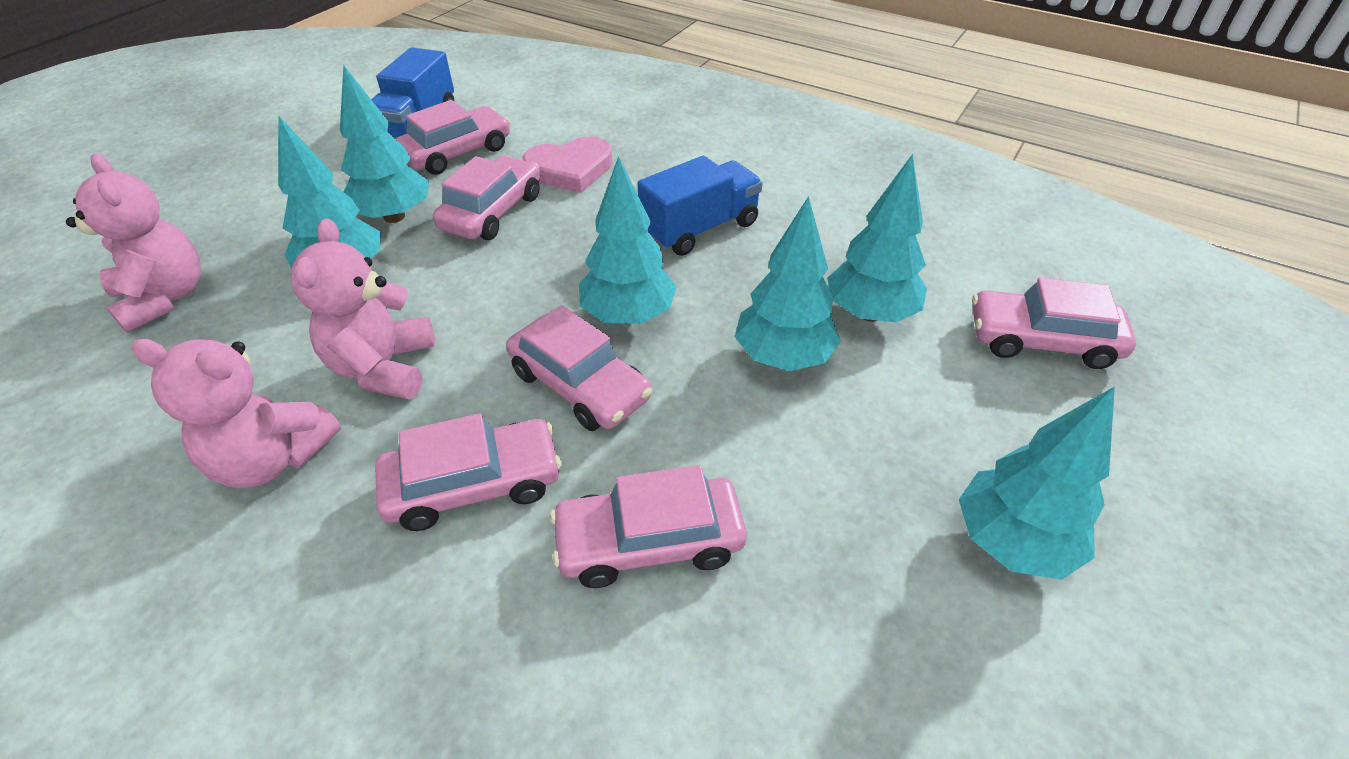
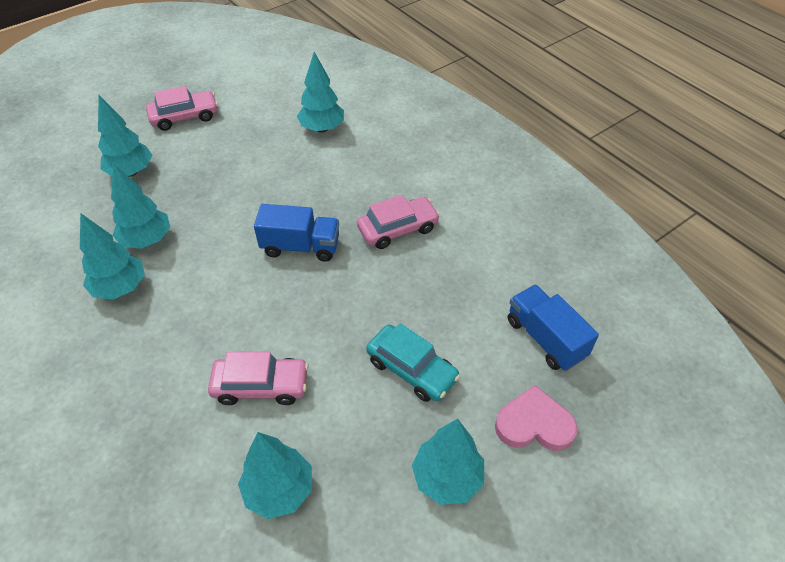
pink car: 6 -> 3
pink teddy bear: 3 -> 0
turquoise car: 0 -> 1

